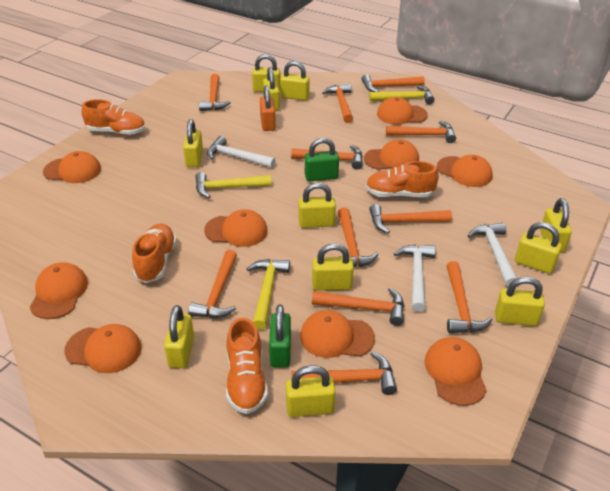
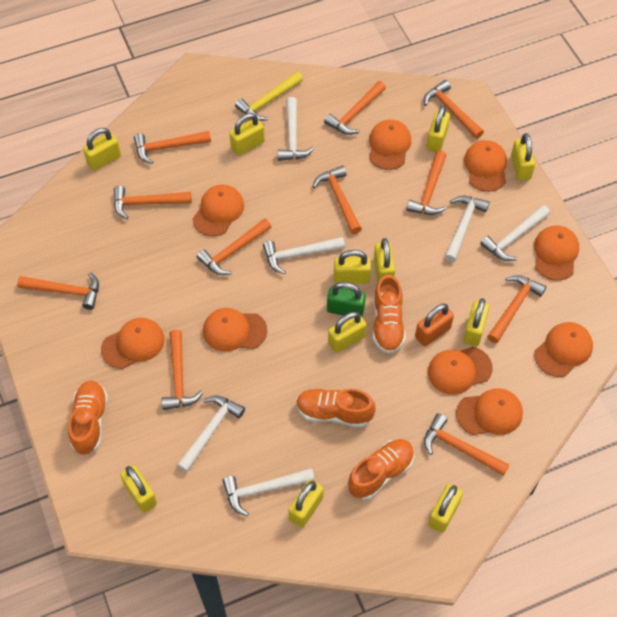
green padlock: 2 -> 1
white hammer: 3 -> 6
yellow hammer: 3 -> 1

